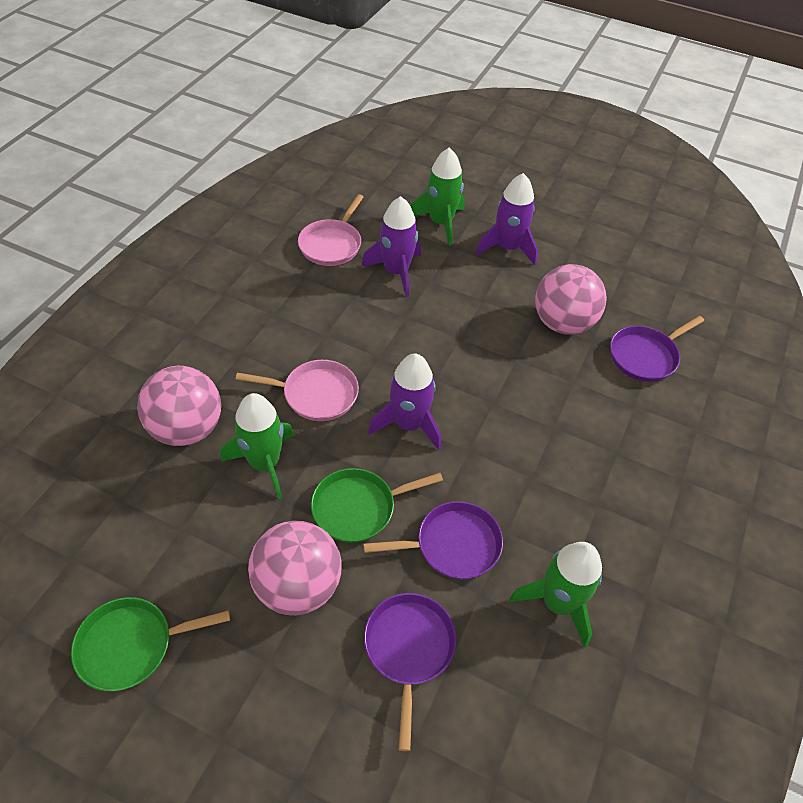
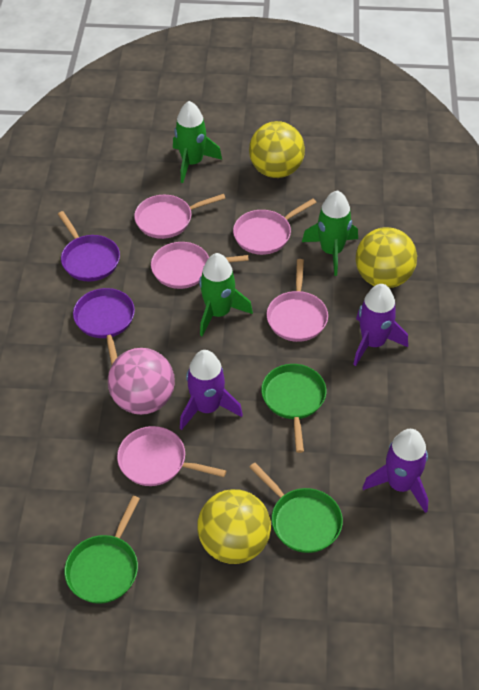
green pan: 2 -> 3
pink ball: 3 -> 1
pink pan: 2 -> 5
purple pan: 3 -> 2
yellow ball: 0 -> 3

